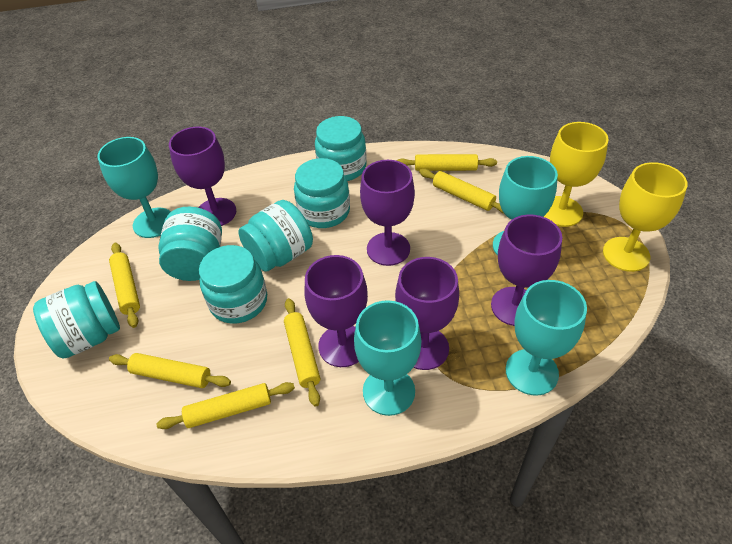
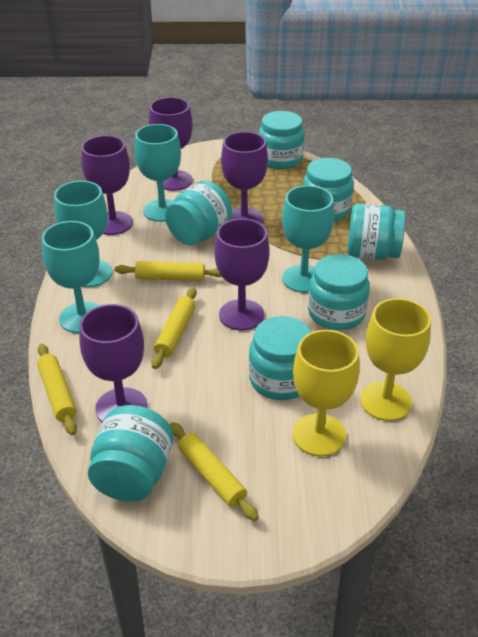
turquoise jar: 6 -> 7
yellow rolling pin: 6 -> 4

